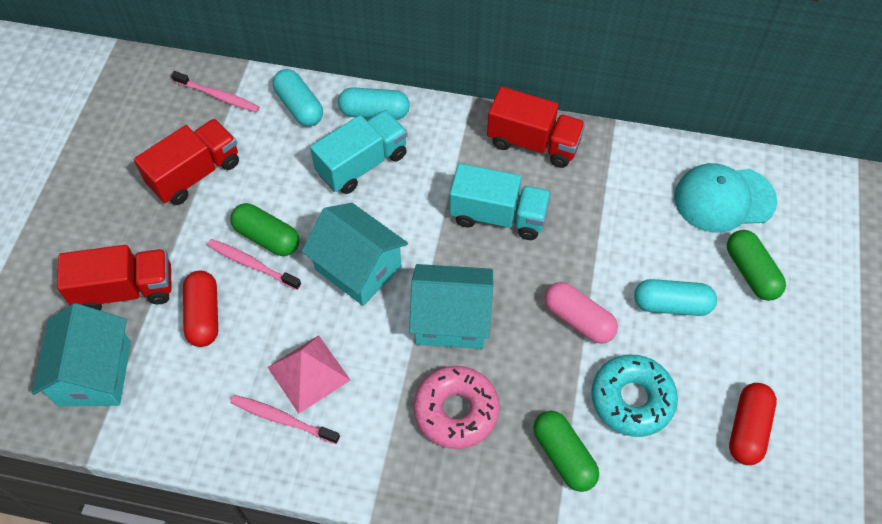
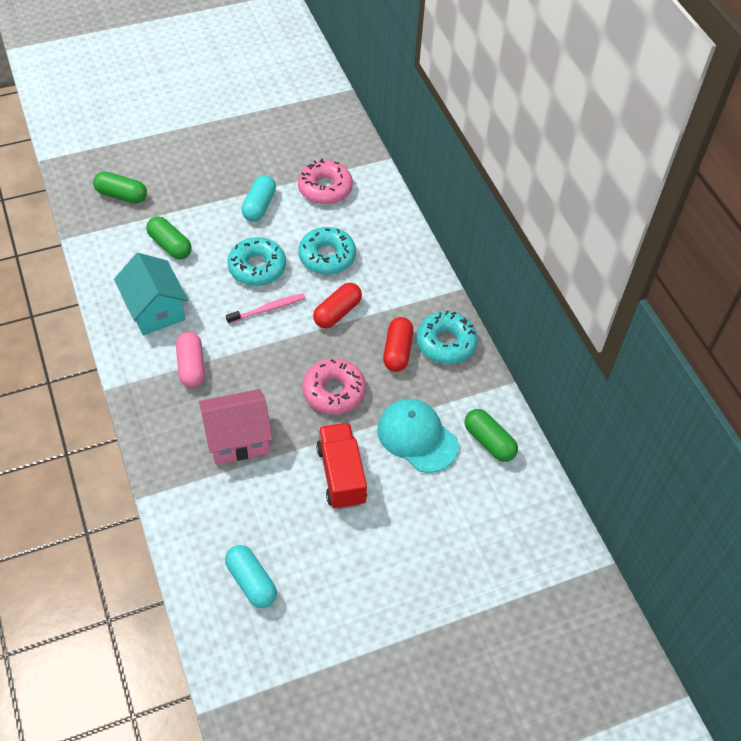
pink donut: 1 -> 2
pink house: 0 -> 1
pink pyramid: 1 -> 0
pink toothbrush: 3 -> 1
red truck: 3 -> 1
turquoise capsule: 3 -> 2
turquoise donut: 1 -> 3
turquoise house: 3 -> 1
turquoise truck: 2 -> 0

